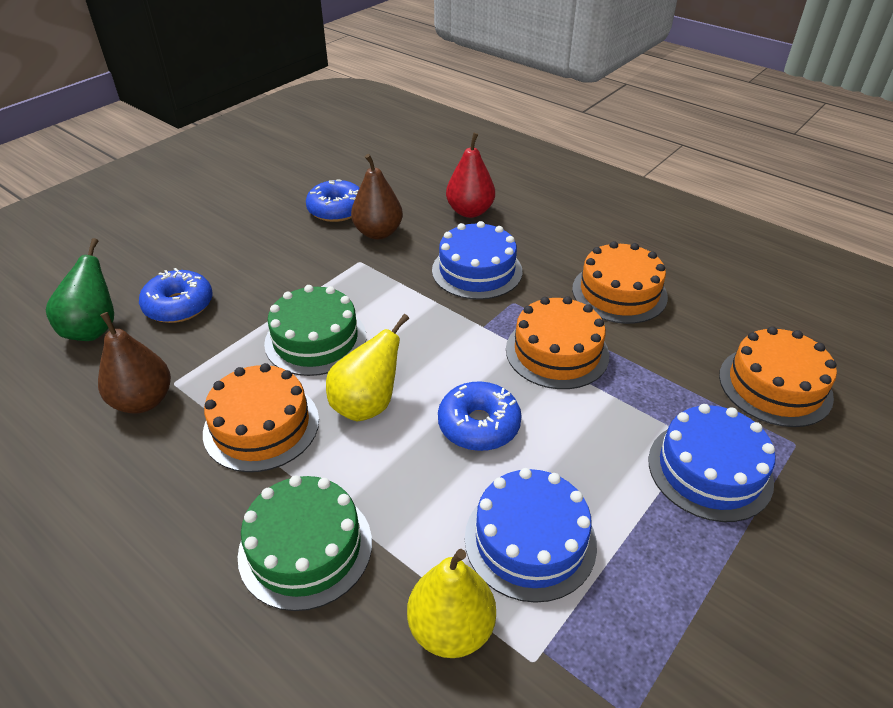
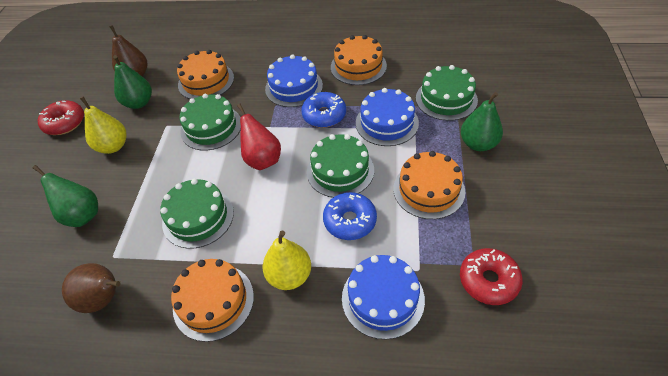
blue donut: 3 -> 2
green cake: 2 -> 4
green pear: 1 -> 3
red donut: 0 -> 2

